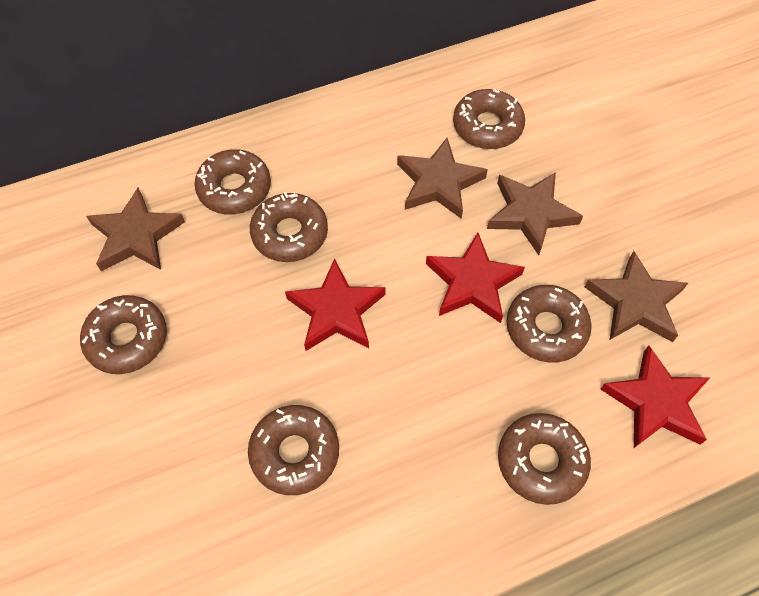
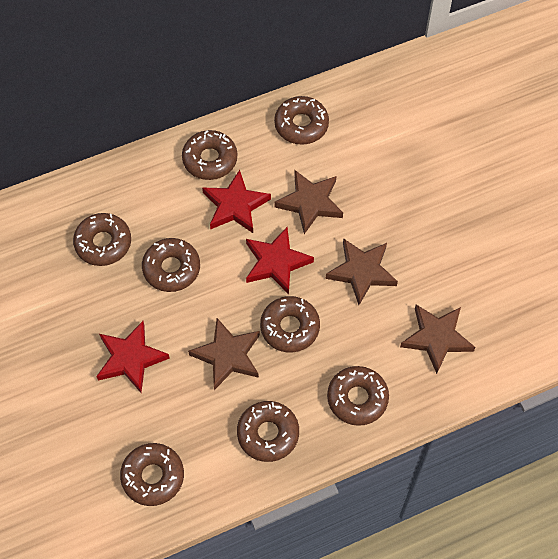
brown donut: 7 -> 8

